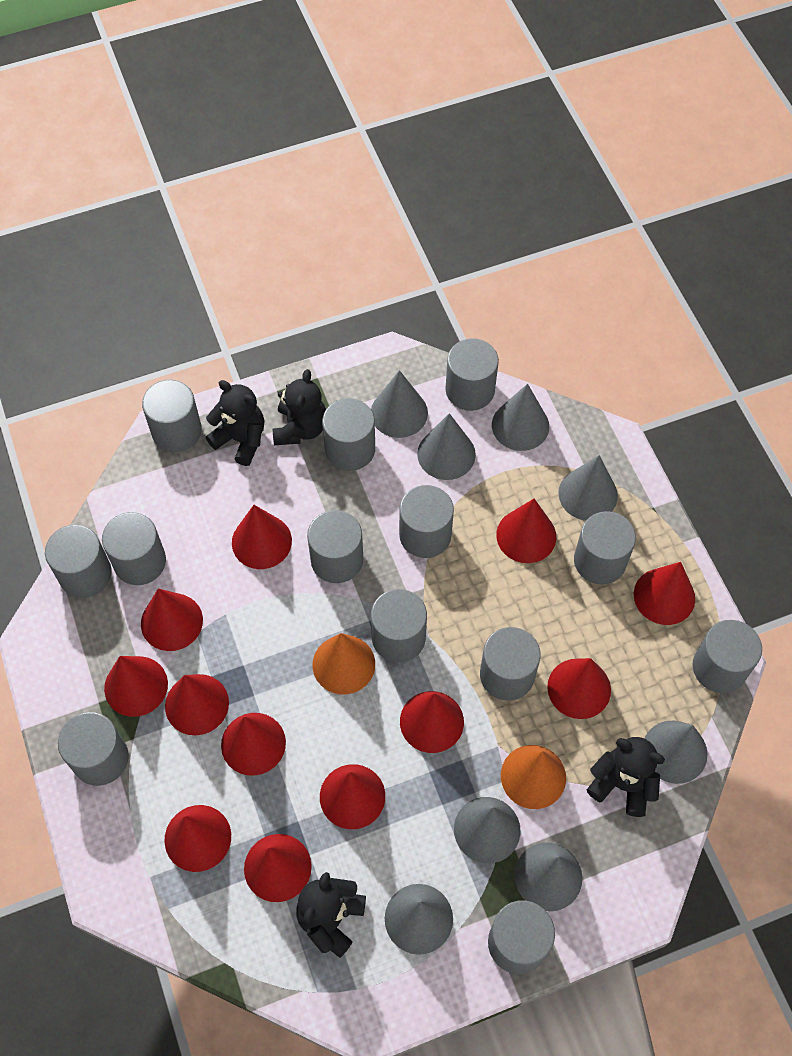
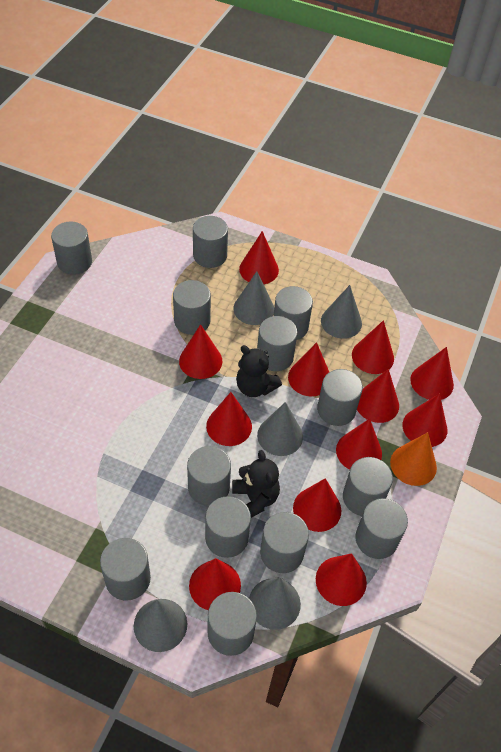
black teddy bear: 4 -> 2
grey cone: 8 -> 5
orange cone: 2 -> 1

